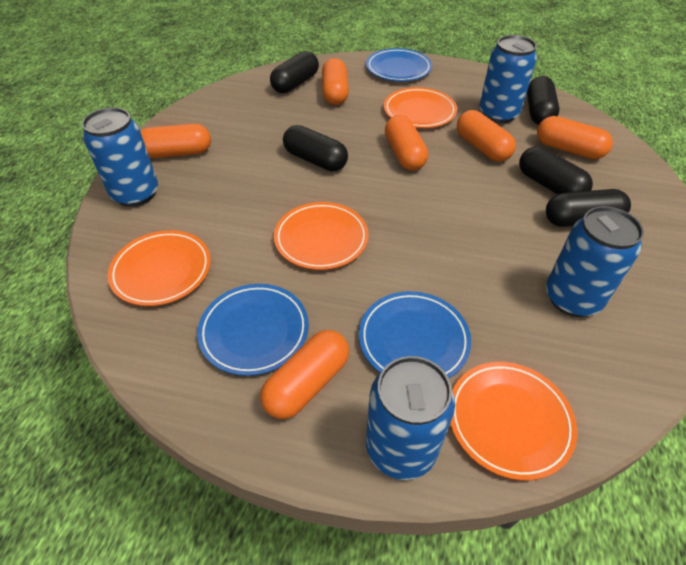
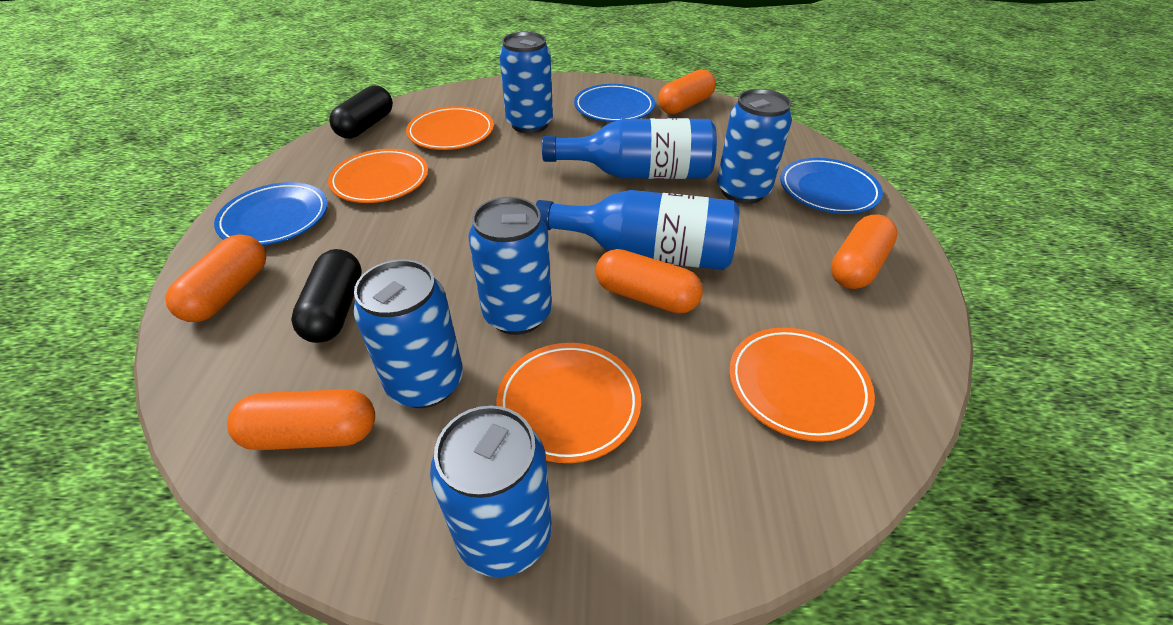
black capsule: 5 -> 2
blue bottle: 0 -> 2
blue can: 4 -> 5
orange capsule: 6 -> 5

